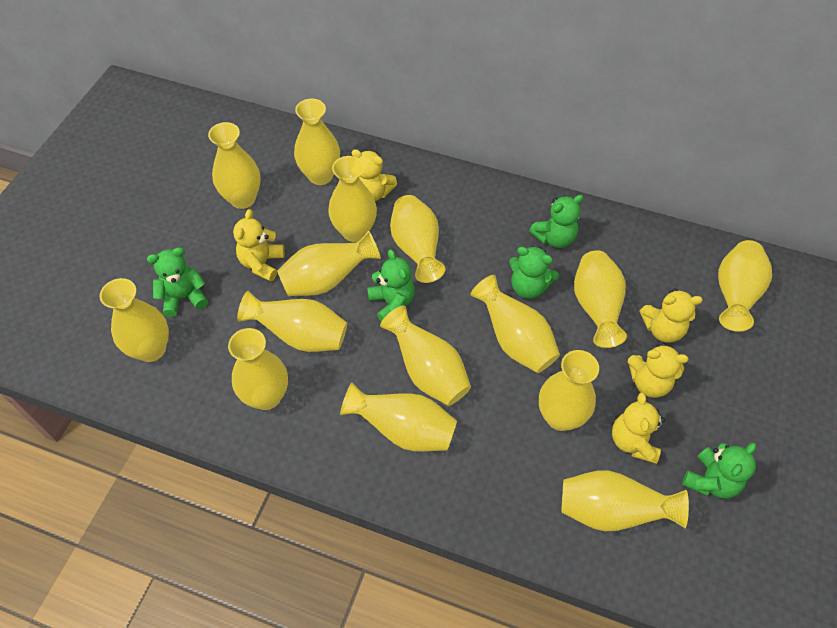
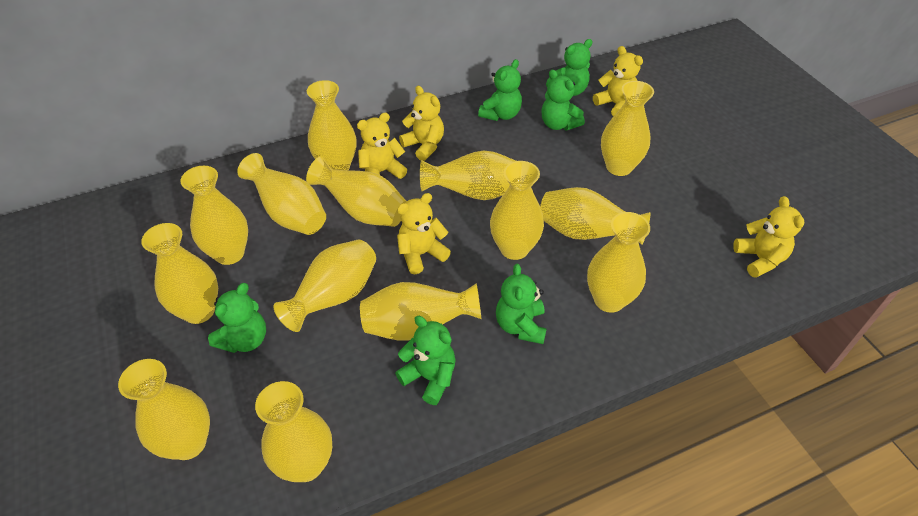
green teddy bear: 5 -> 6
yellow vase: 15 -> 14

